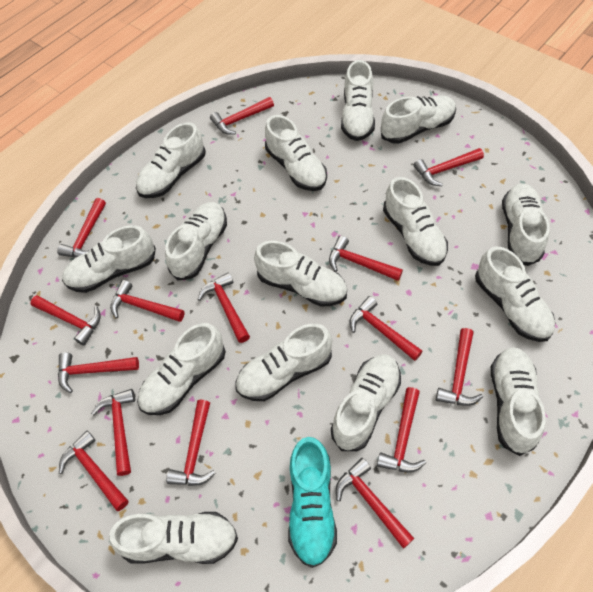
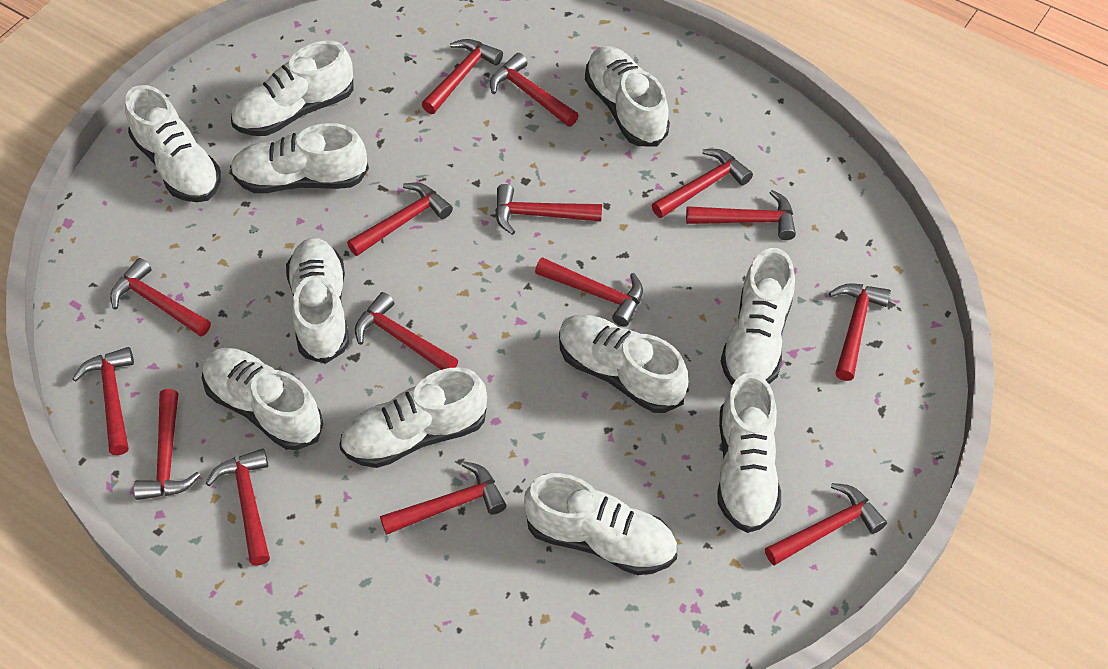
turquoise shoe: 1 -> 0
white shoe: 15 -> 11

